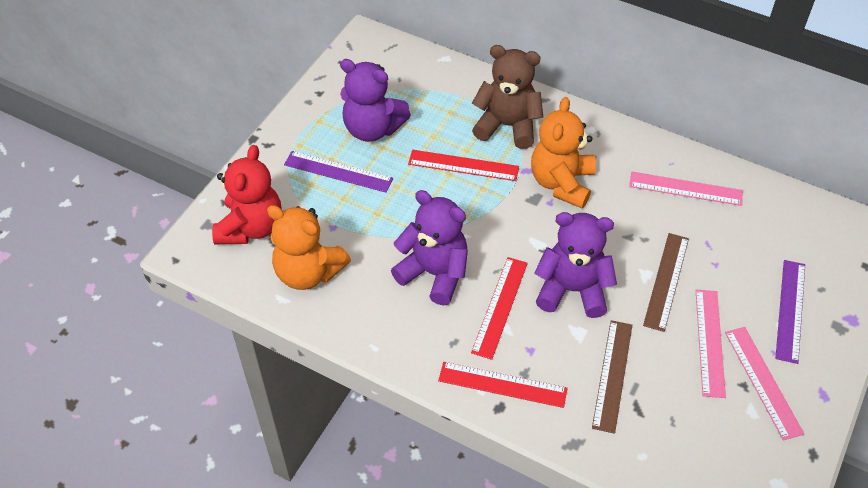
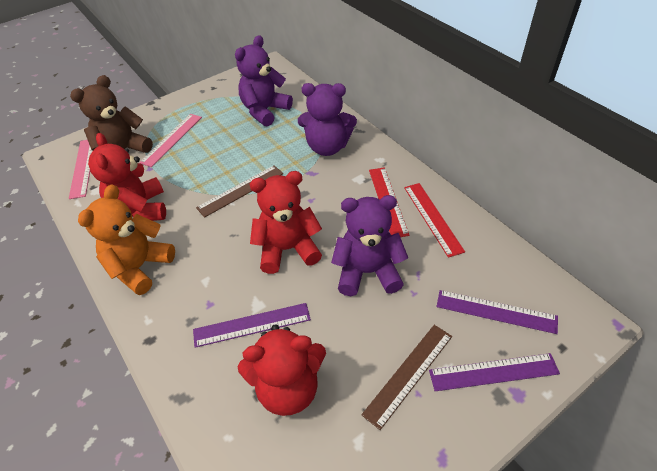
orange teddy bear: 2 -> 1
pink ruler: 3 -> 2
purple ruler: 2 -> 3
red ruler: 3 -> 2
red teddy bear: 1 -> 3

